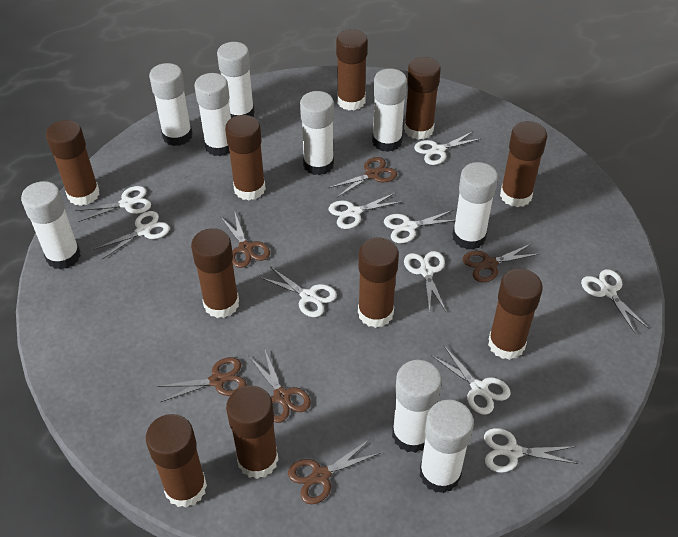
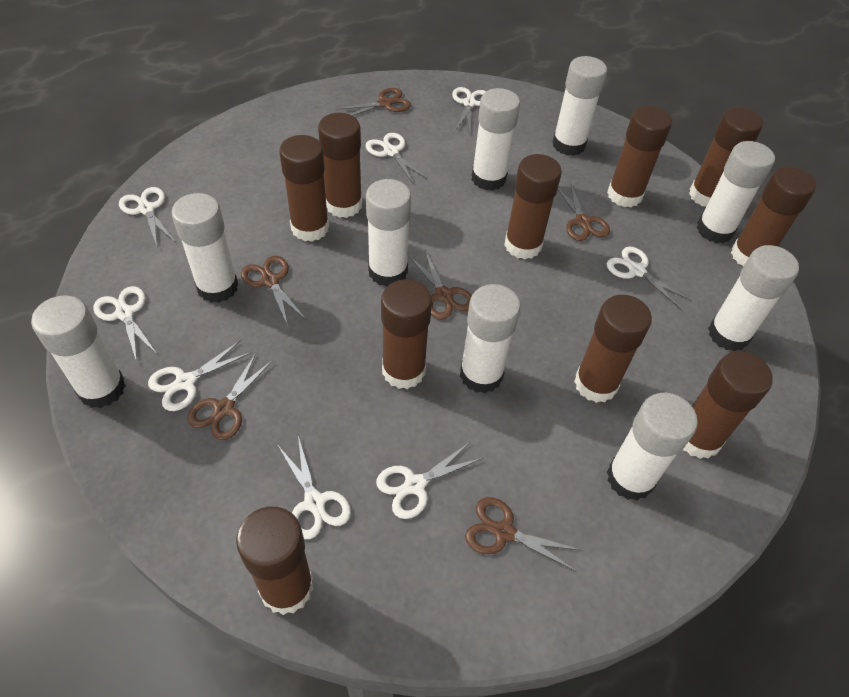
white scissors: 10 -> 8

